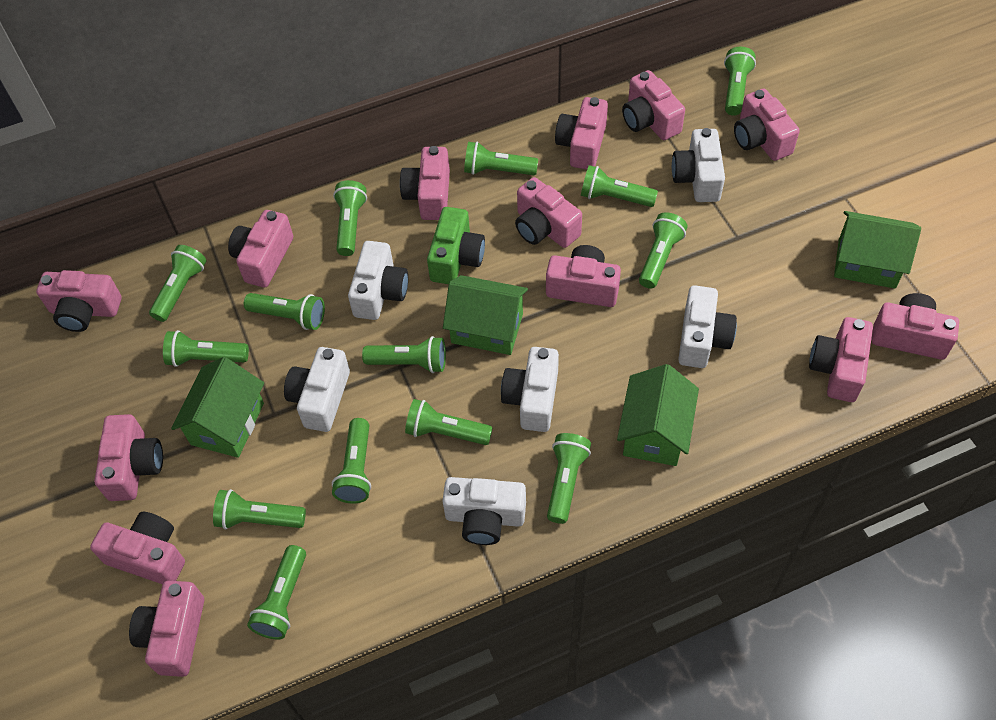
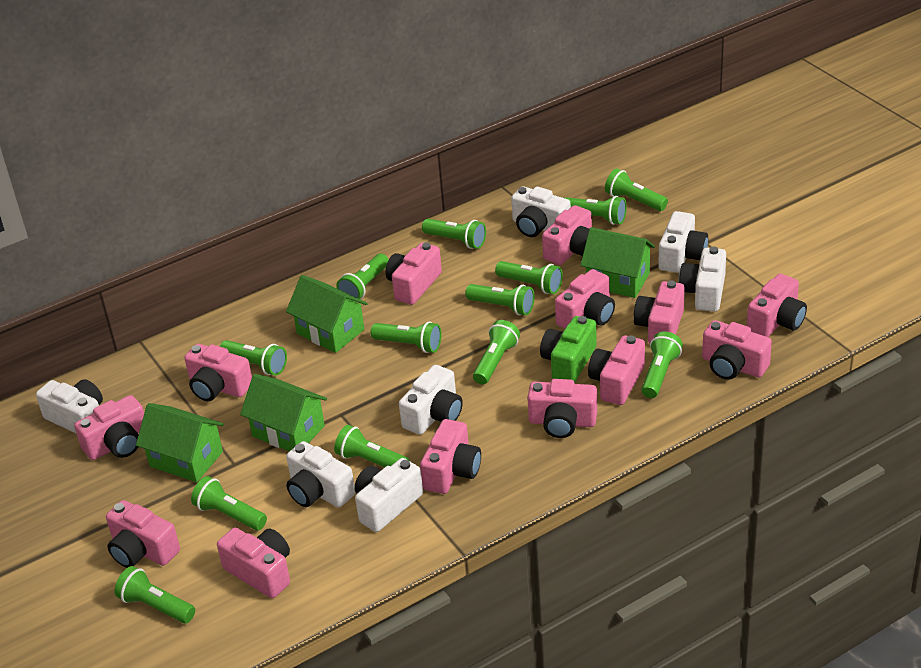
green flashlight: 14 -> 13
white camera: 6 -> 7

